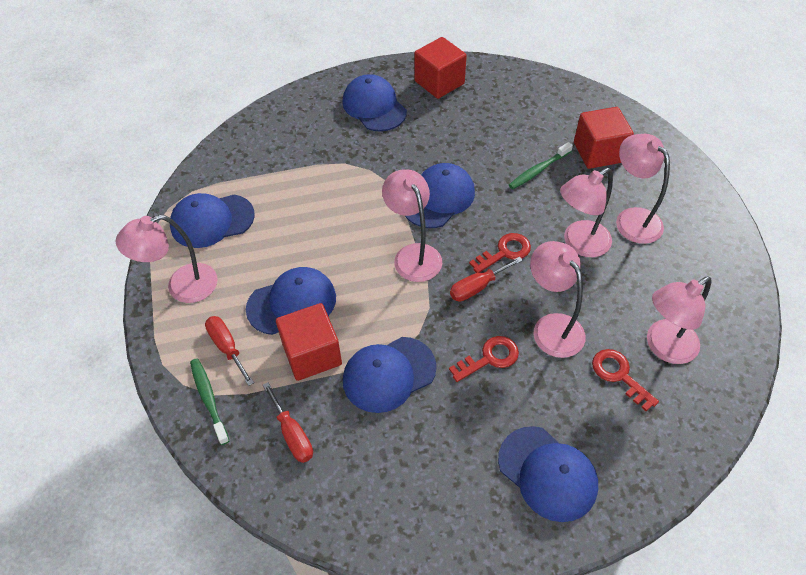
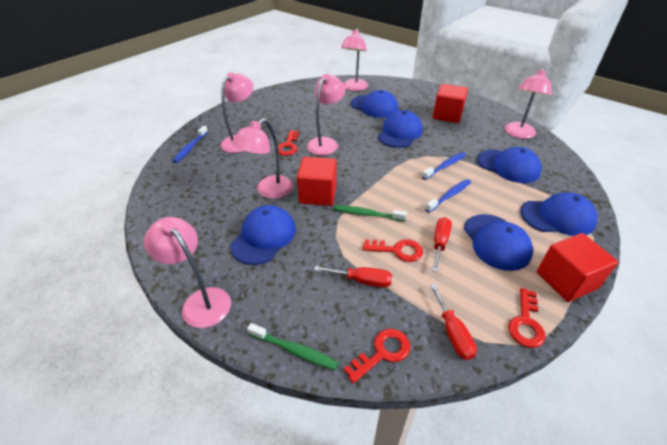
blue toothbrush: 0 -> 3
red key: 3 -> 4

